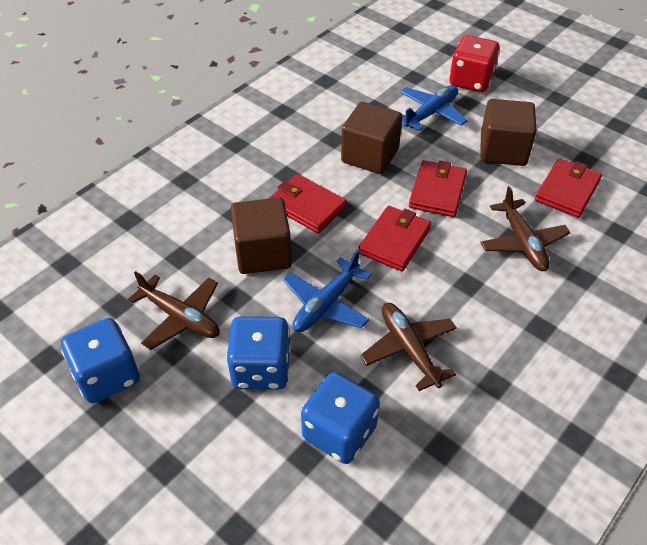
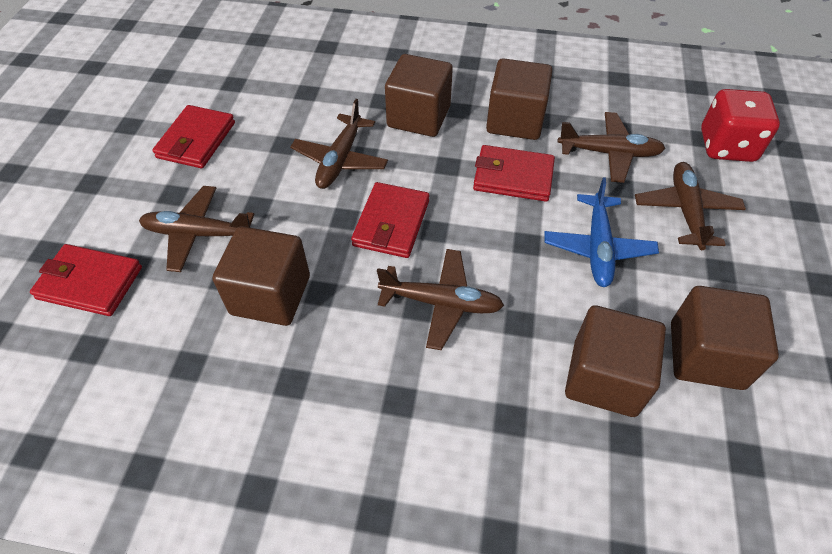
blue dice: 3 -> 0
blue plane: 2 -> 1
brown cube: 3 -> 5
brown plane: 3 -> 5

